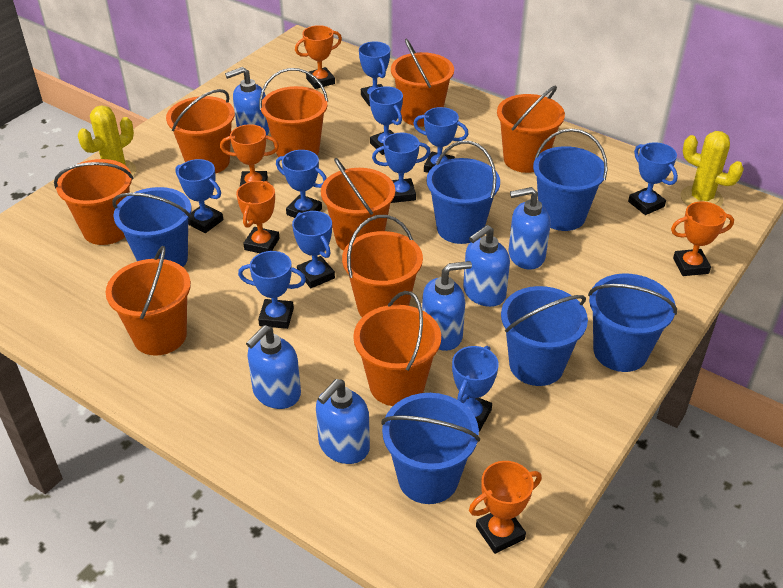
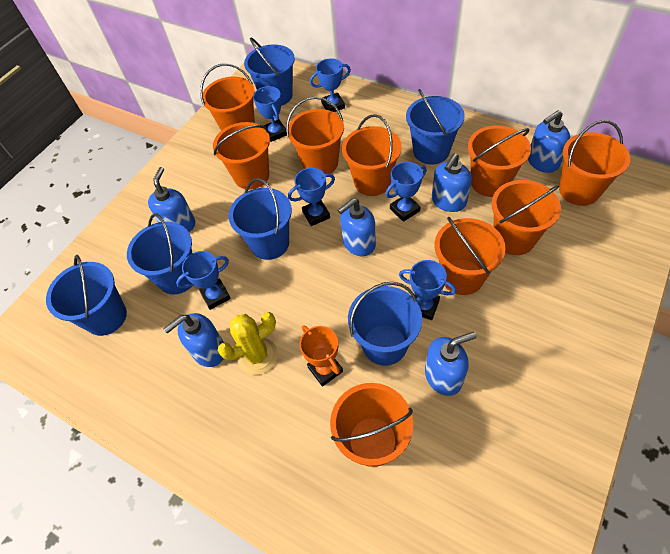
blue trophy: 10 -> 6
orange trophy: 5 -> 1
yellow cactus: 2 -> 1

